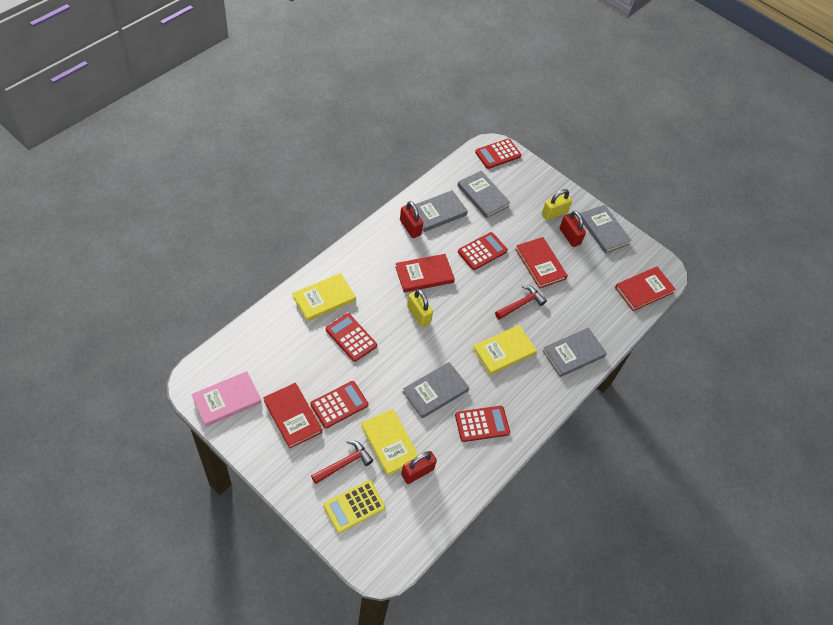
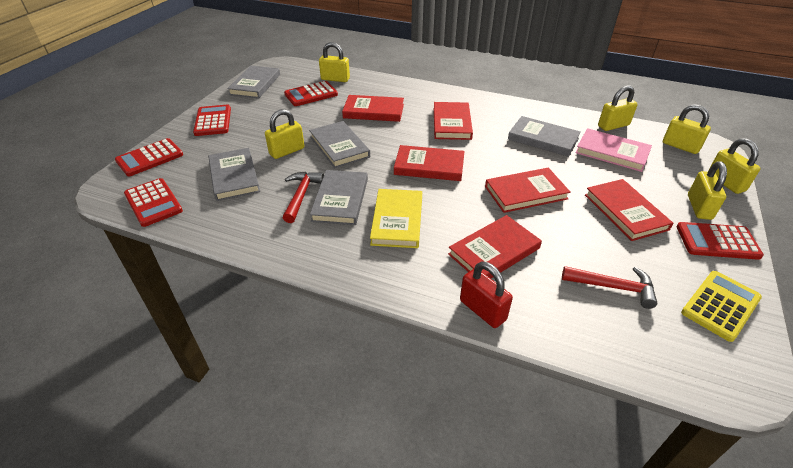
red book: 4 -> 6
red padlock: 3 -> 1
yellow book: 3 -> 1
yellow padlock: 2 -> 6

